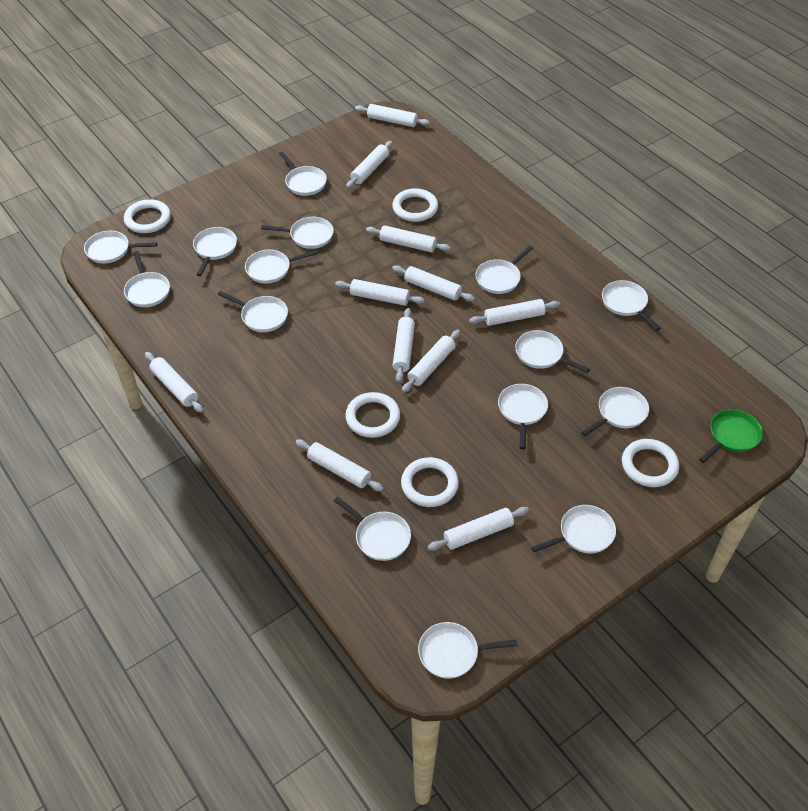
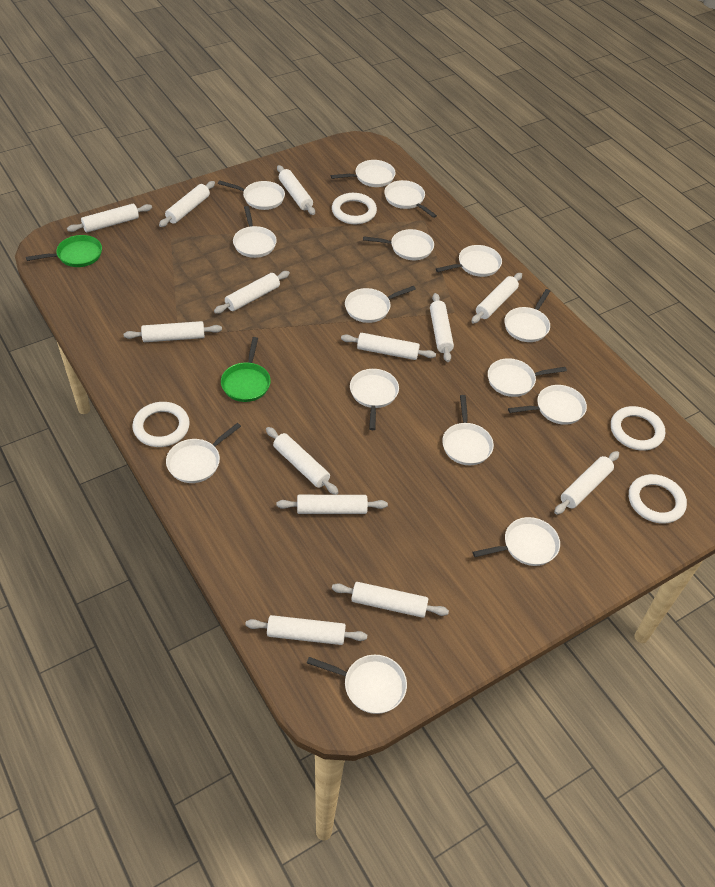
green pan: 1 -> 2
white ring: 5 -> 4
white rolling pin: 11 -> 13

